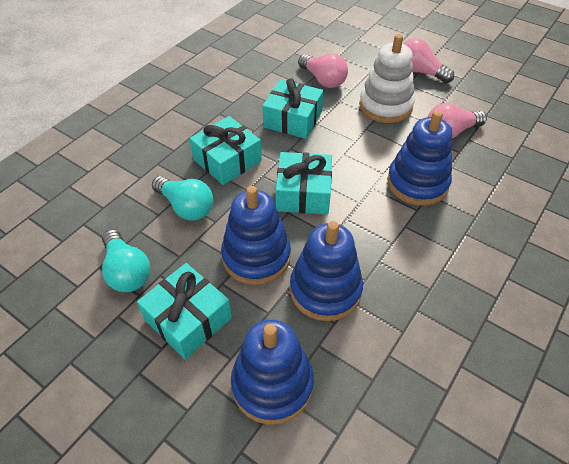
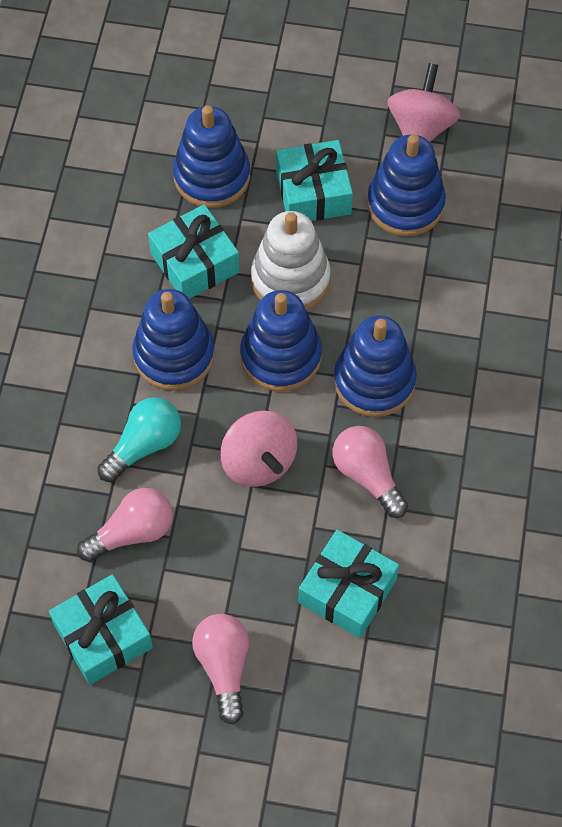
blue stacking toy: 4 -> 5
pink spinning top: 0 -> 2
turquoise light bulb: 2 -> 1

